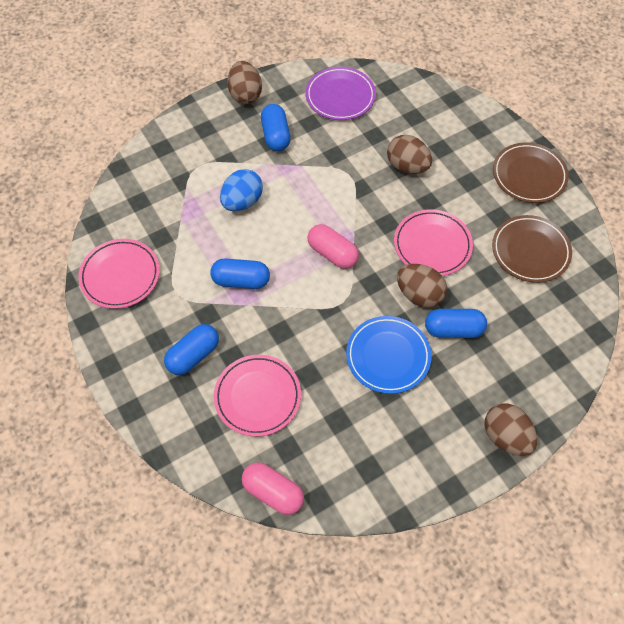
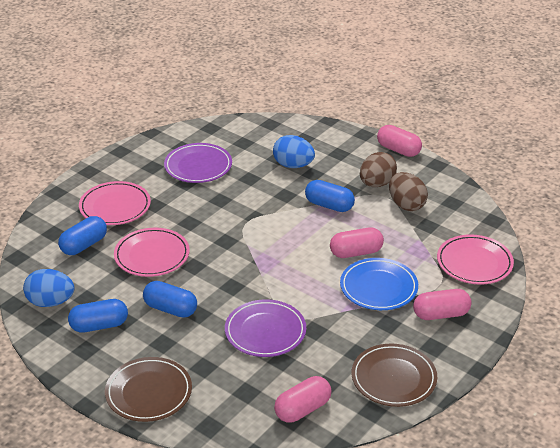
blue egg: 1 -> 2
brown egg: 4 -> 2
pink capsule: 2 -> 4
purple plate: 1 -> 2

